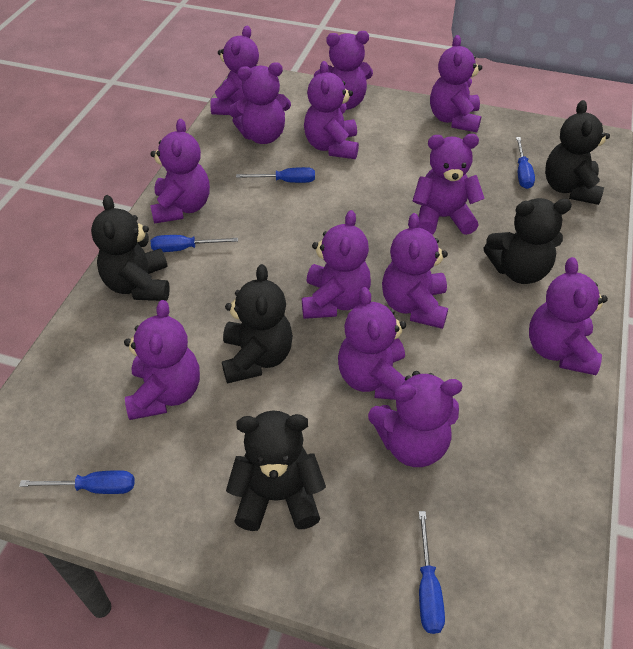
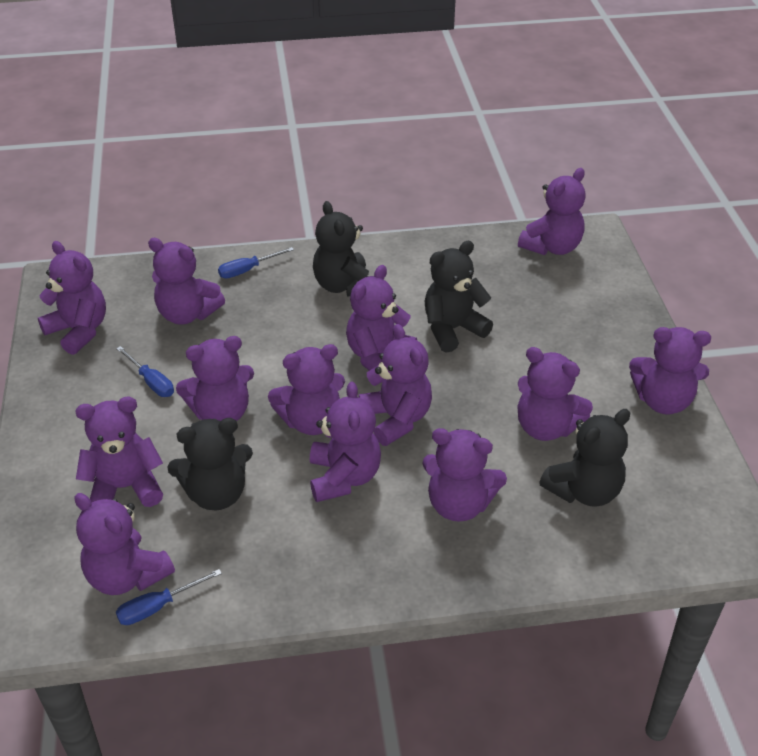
black teddy bear: 5 -> 4
blue screwdriver: 5 -> 3

